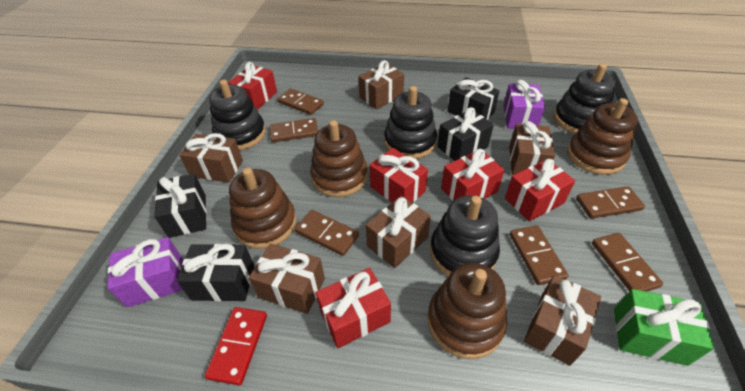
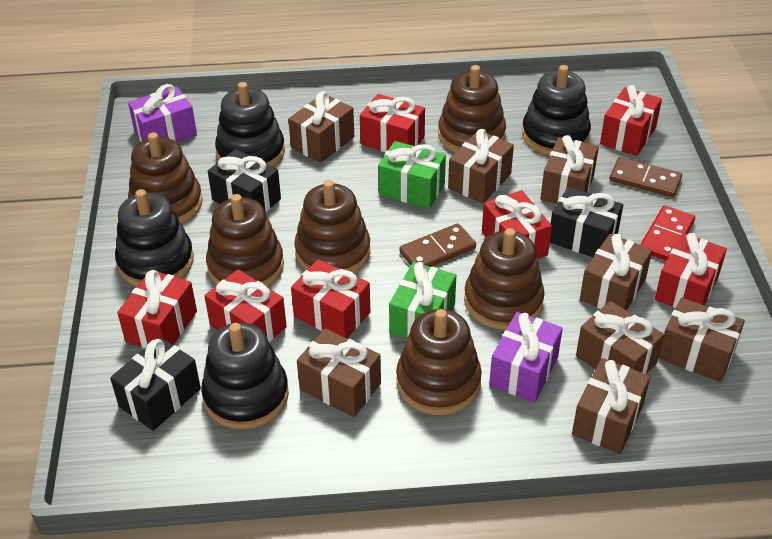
black gift: 4 -> 3
brown domino: 6 -> 2
brown gift: 6 -> 8
brown stacking toy: 4 -> 6
green gift: 1 -> 2
red gift: 5 -> 7

